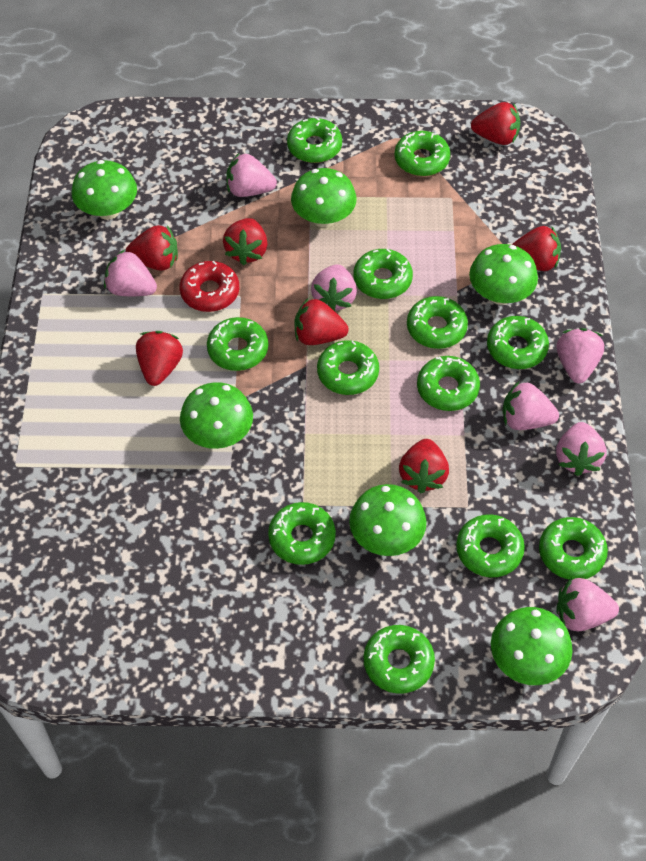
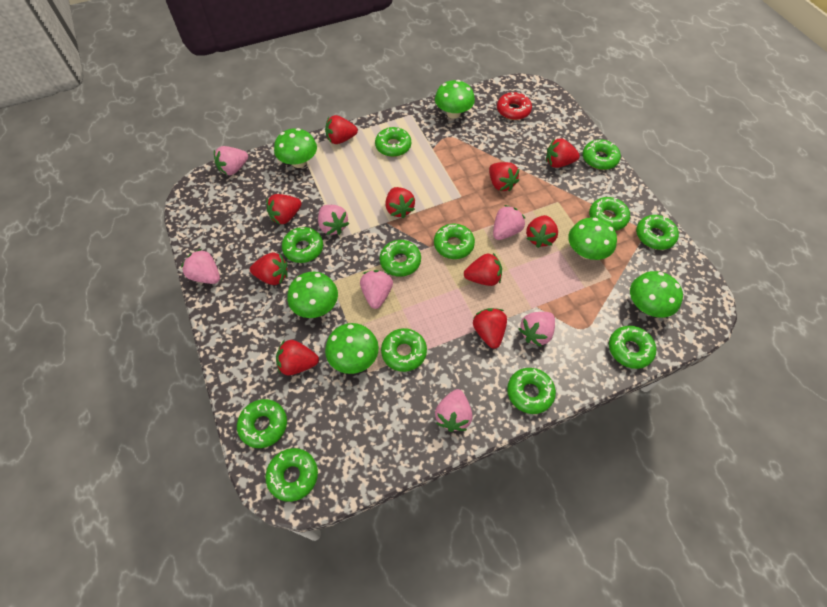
red strawberry: 7 -> 10

